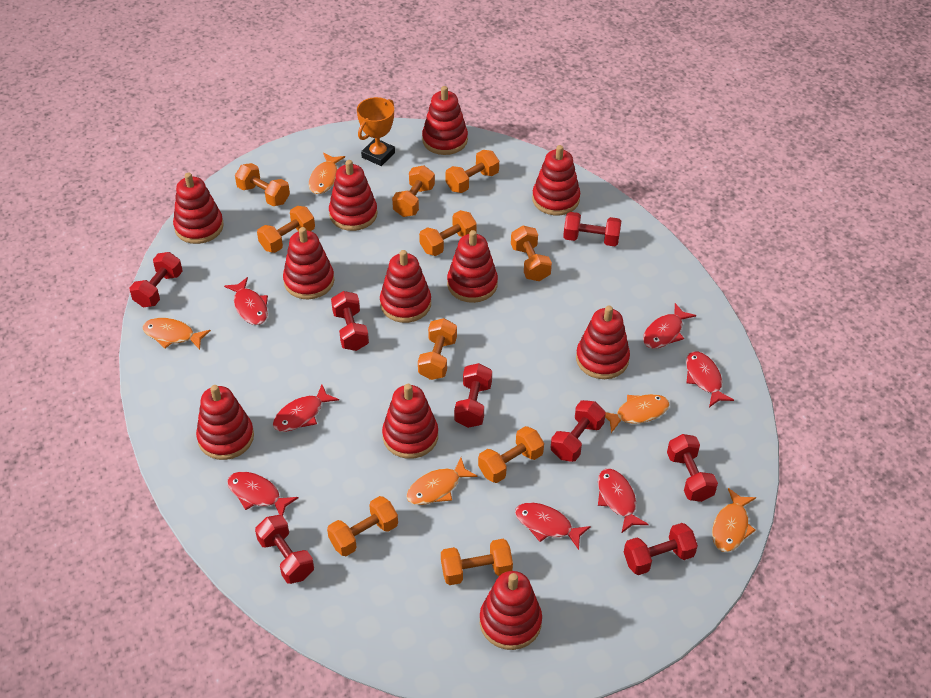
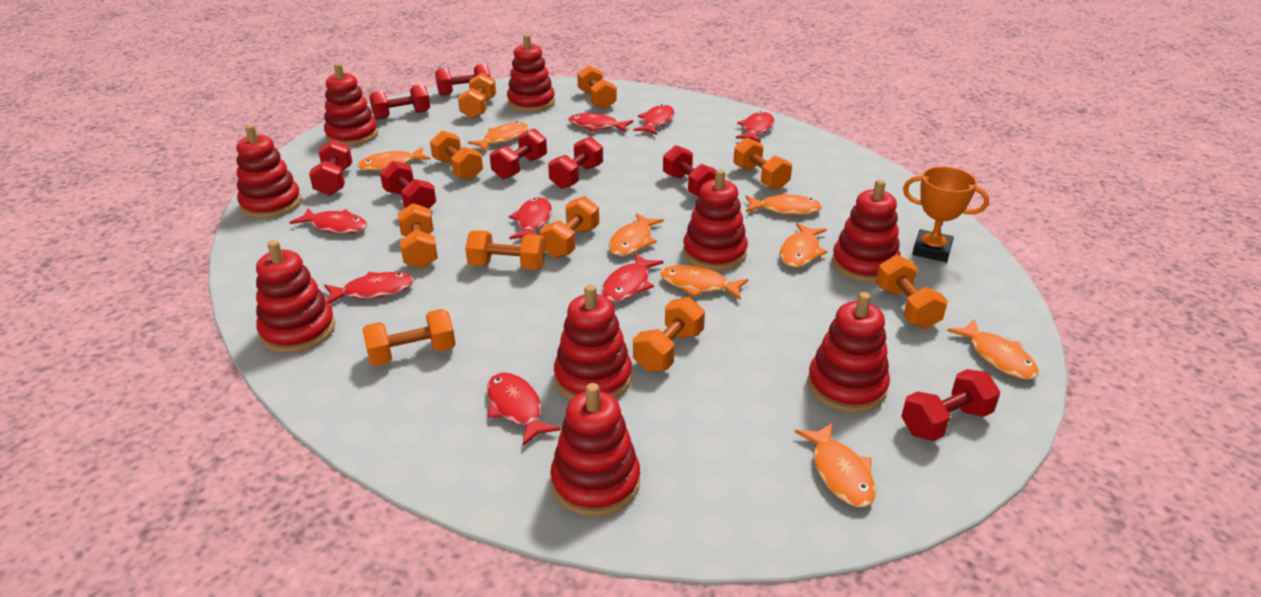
orange fish: 5 -> 8
red fish: 7 -> 8
red stacking toy: 11 -> 9

